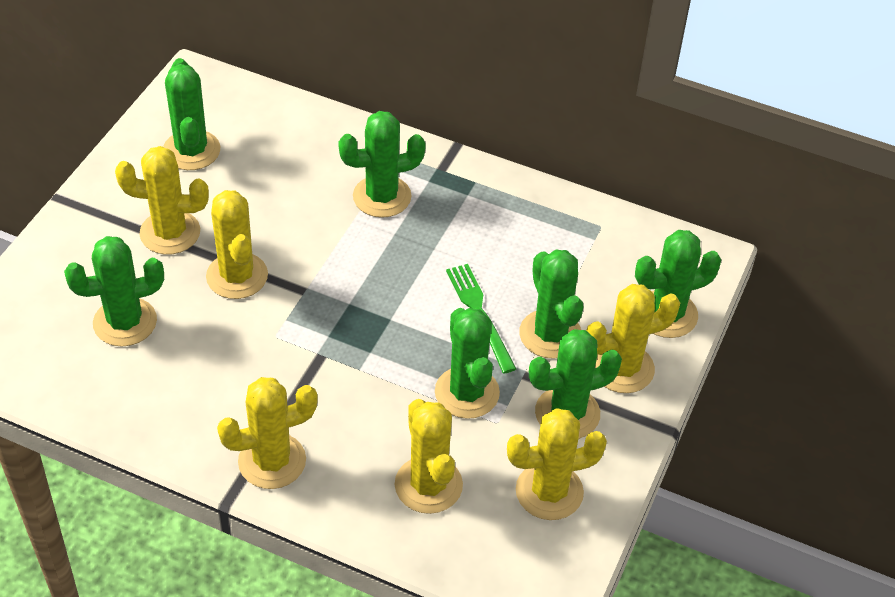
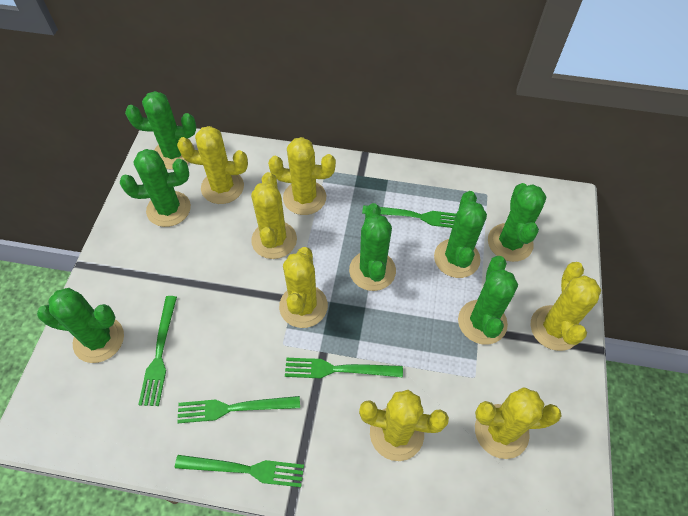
green fork: 1 -> 5
yellow cactus: 6 -> 7

